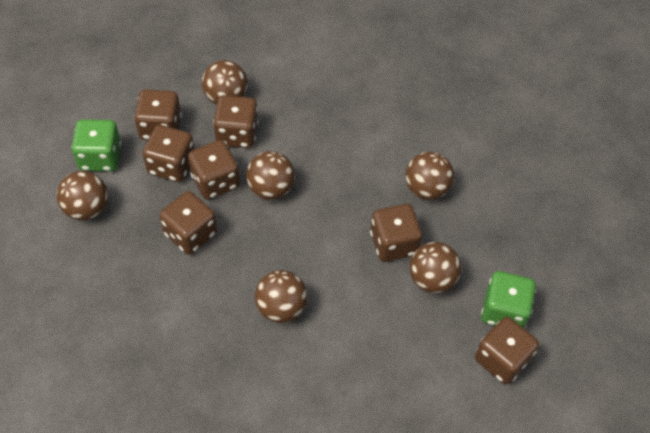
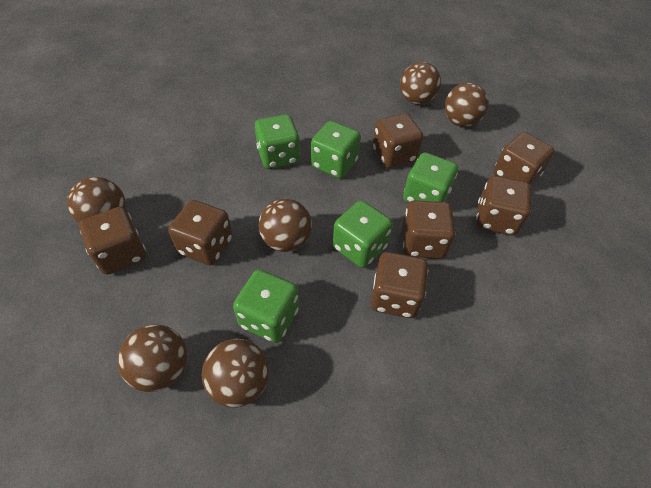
green dice: 2 -> 5

